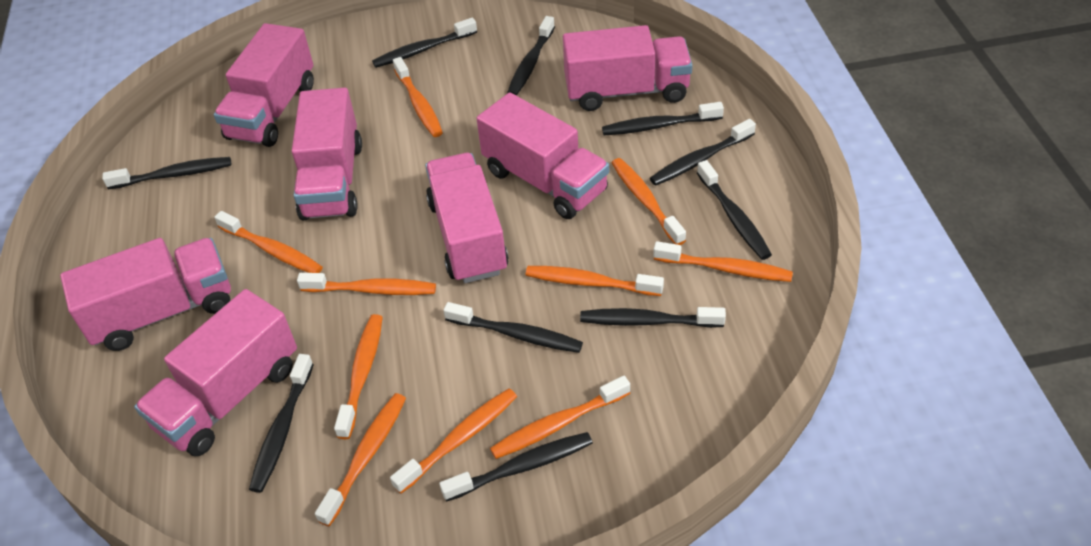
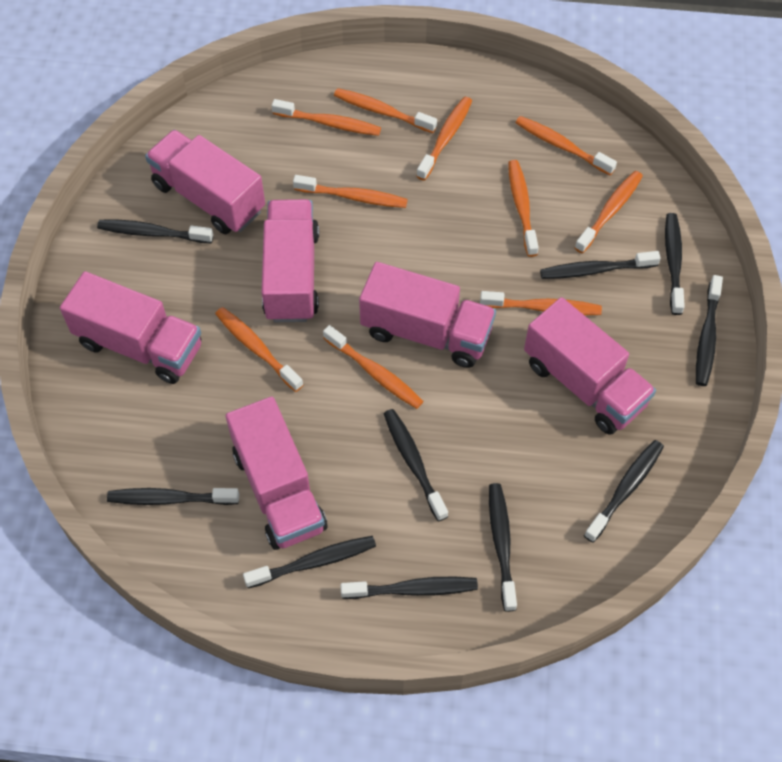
pink truck: 7 -> 6

